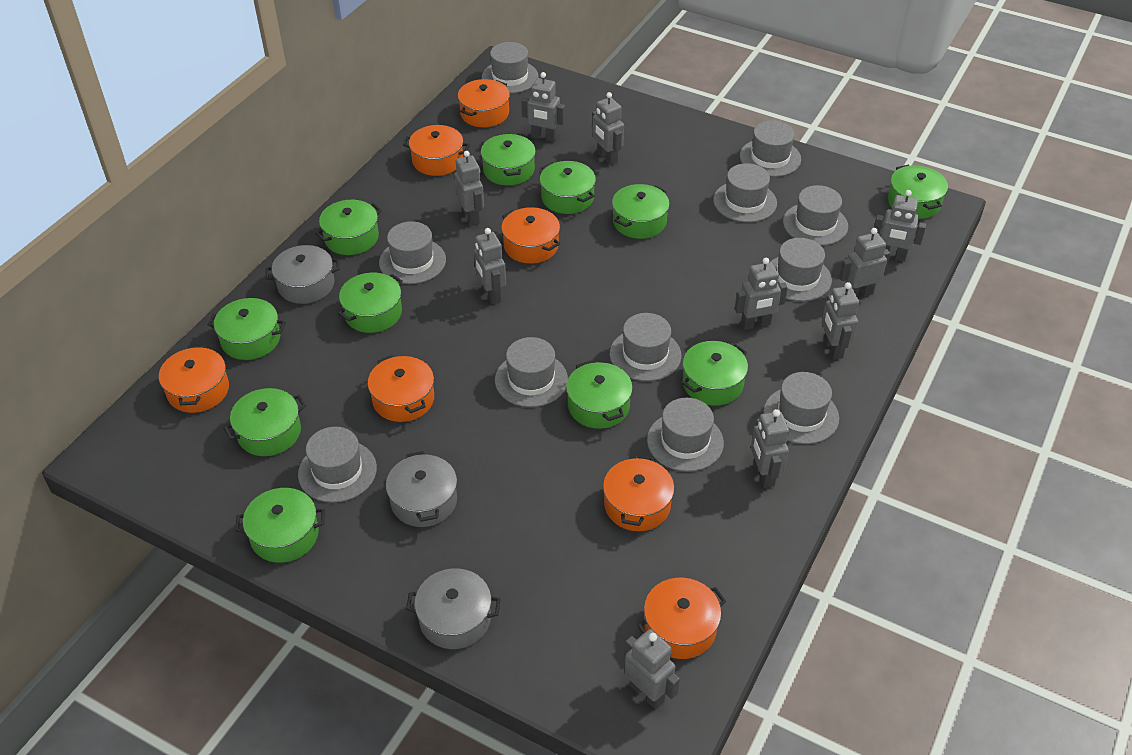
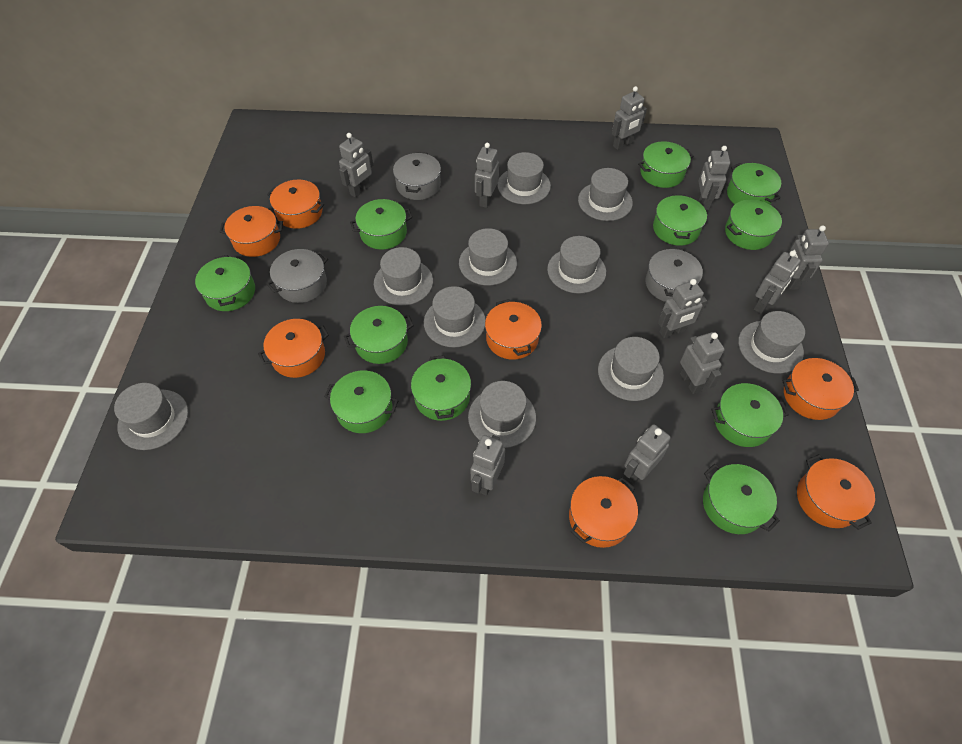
grey hat: 11 -> 10

